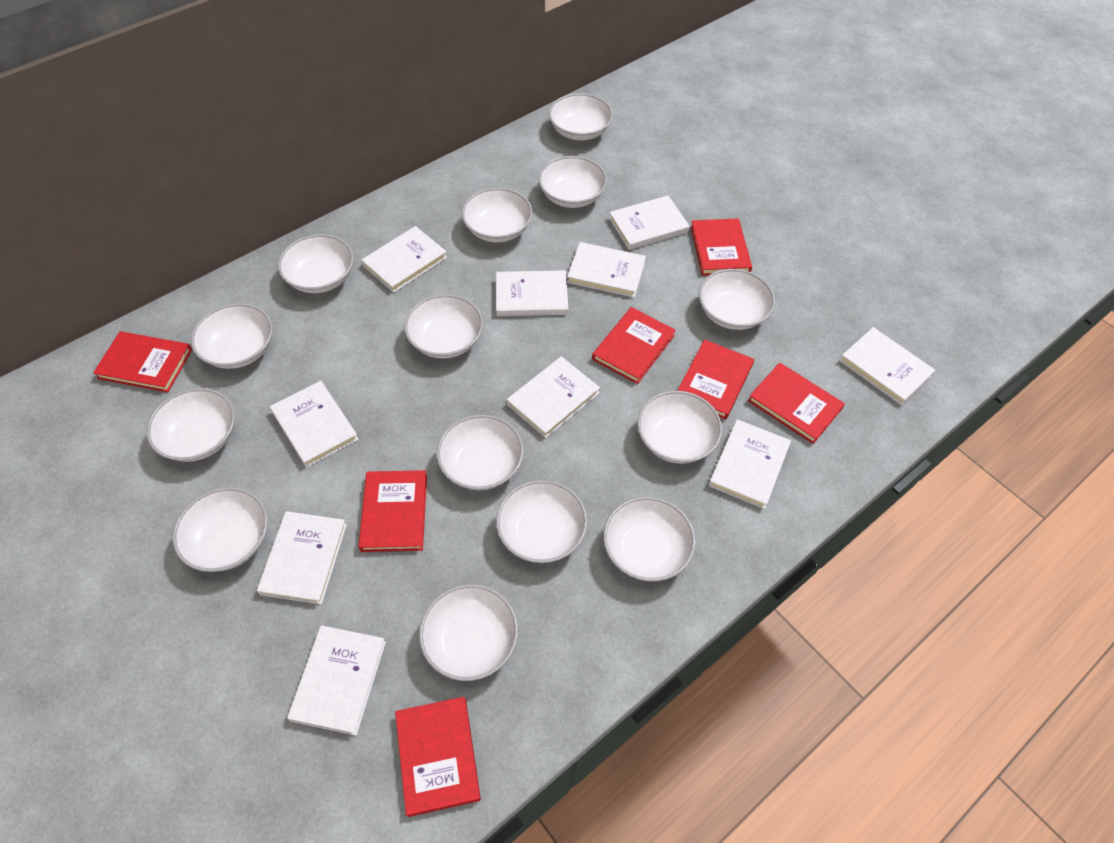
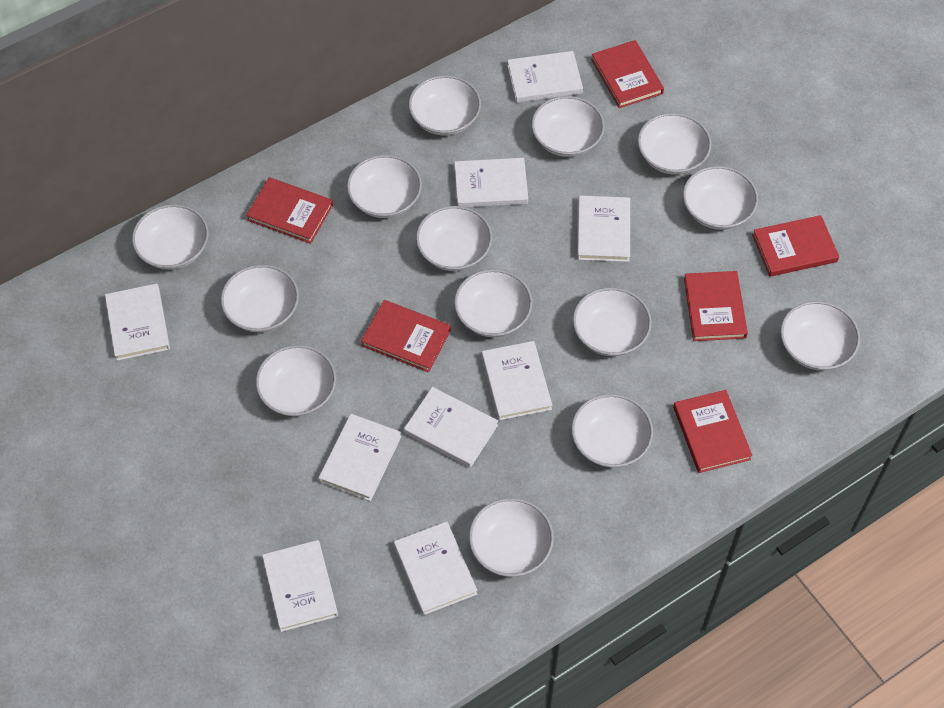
red book: 7 -> 6
white book: 10 -> 9

